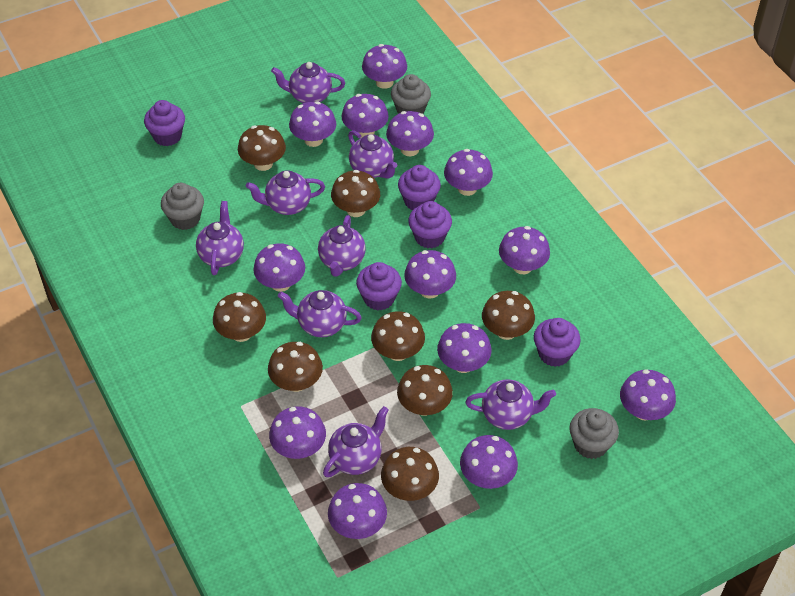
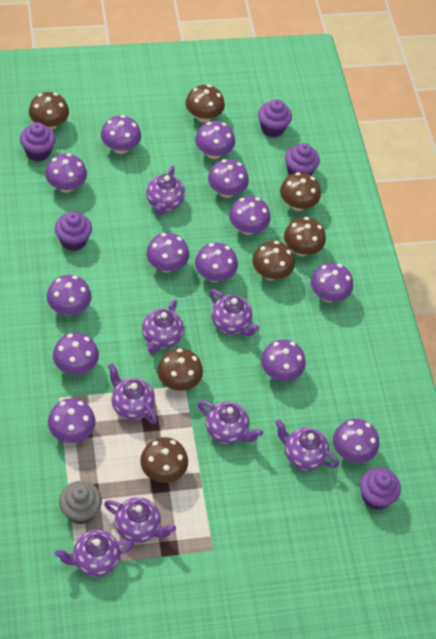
brown mushroom: 8 -> 7
grey cupcake: 3 -> 1

